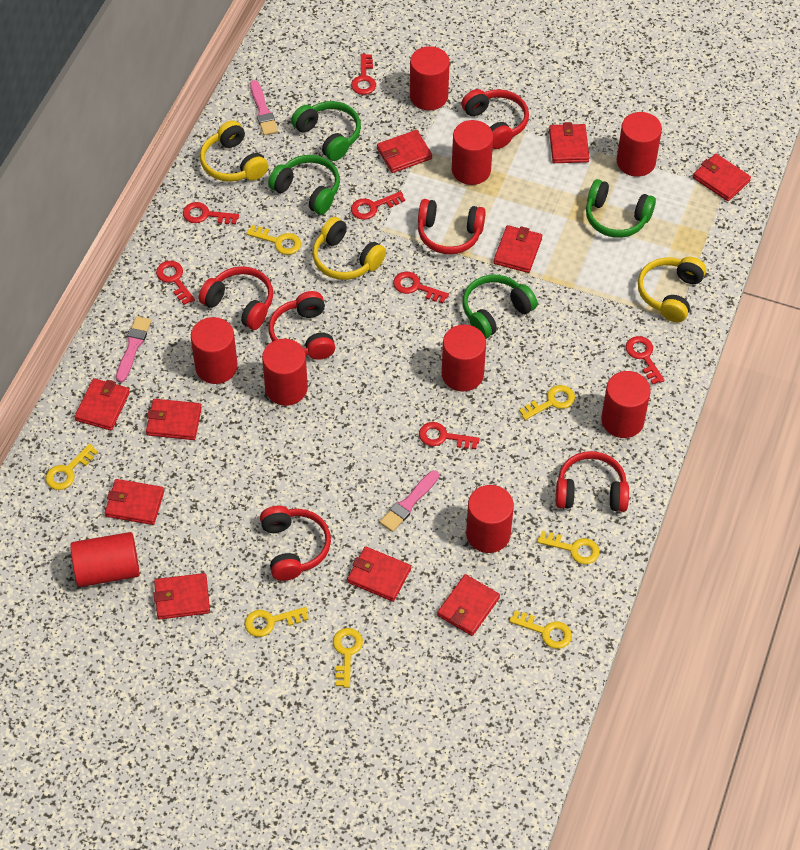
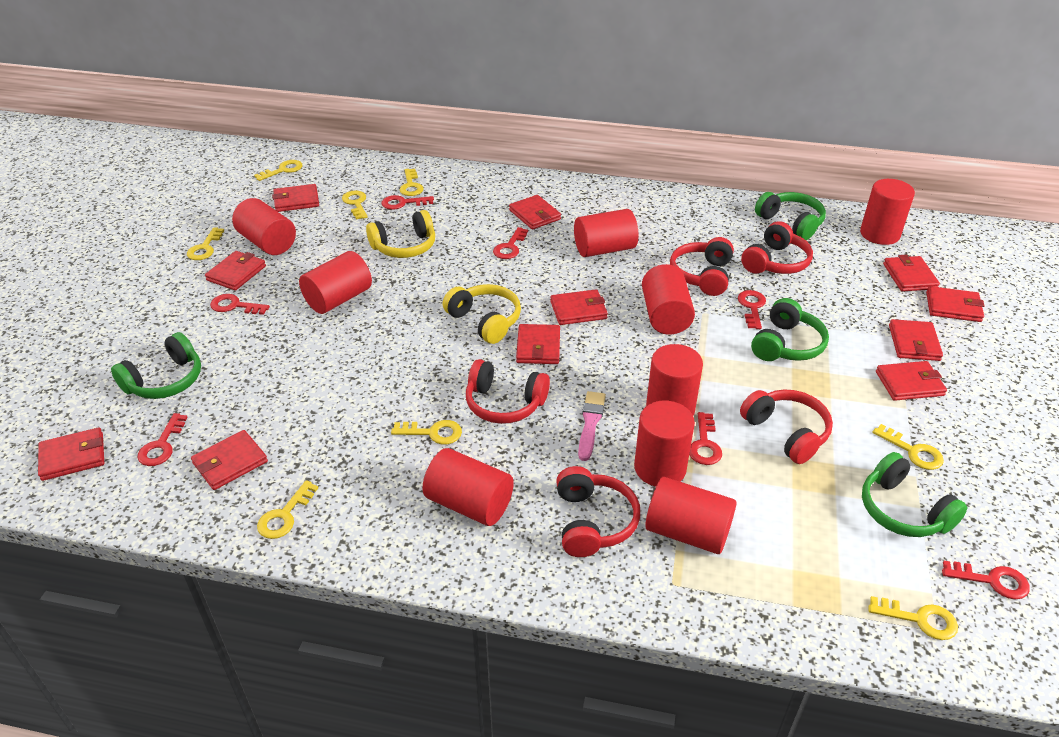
pink brush: 3 -> 1
red headphones: 6 -> 5
red wallet: 10 -> 11
yellow headphones: 3 -> 2
yellow key: 7 -> 8

